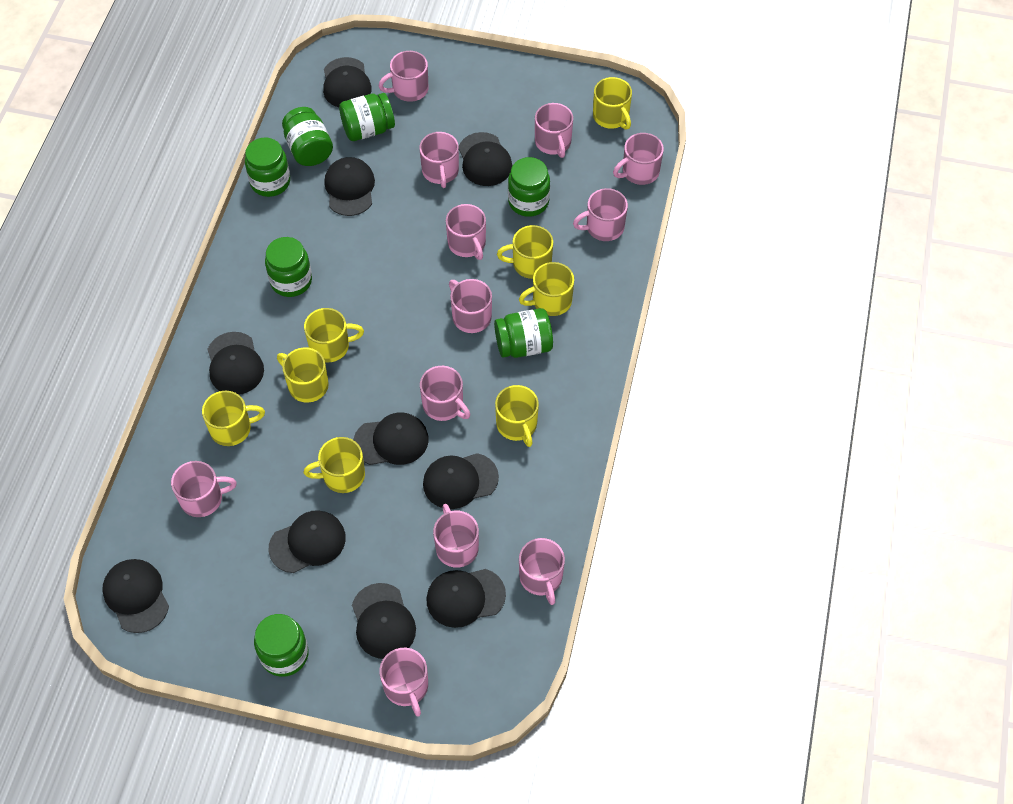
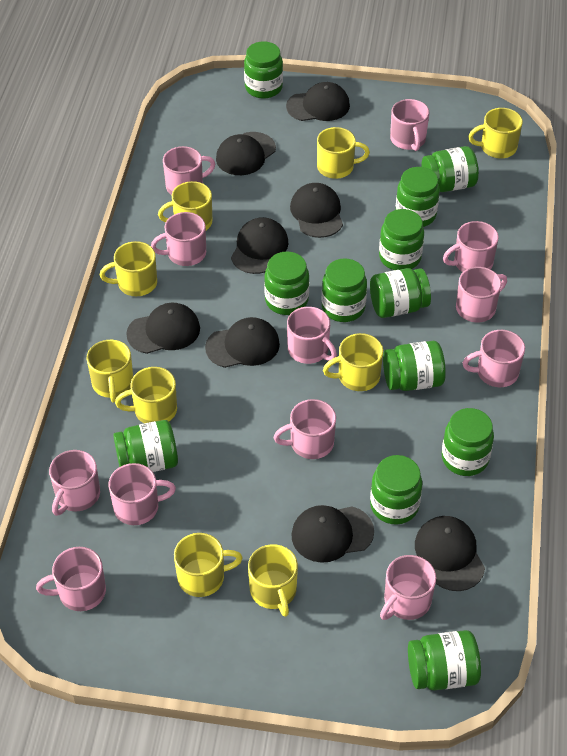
black cap: 10 -> 8
green jar: 7 -> 12
yellow mug: 8 -> 9

